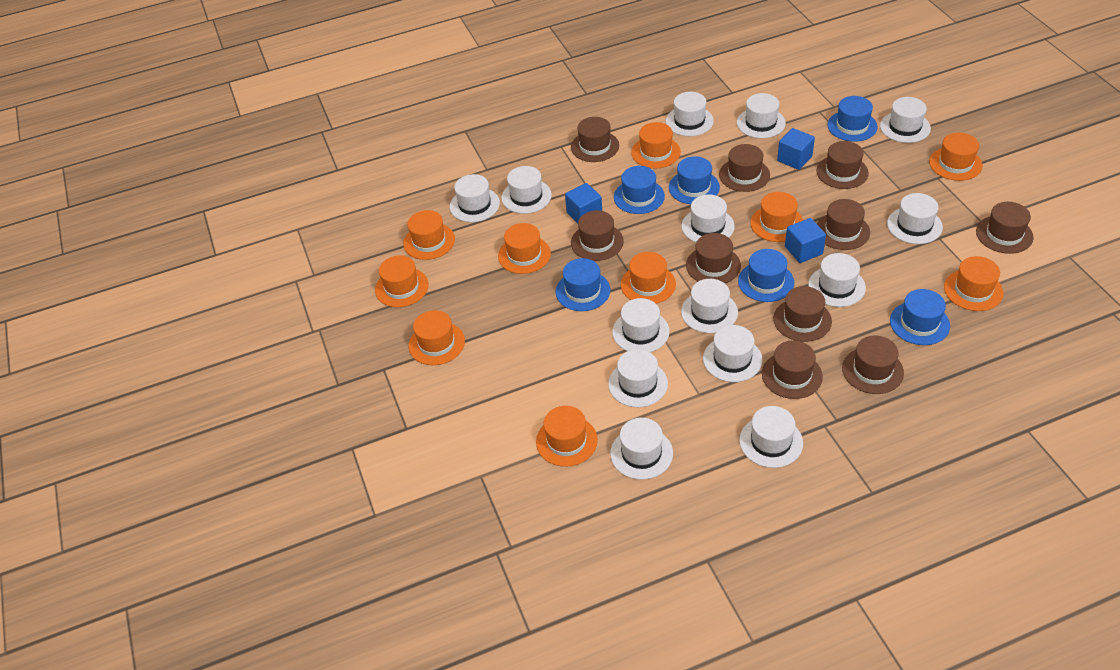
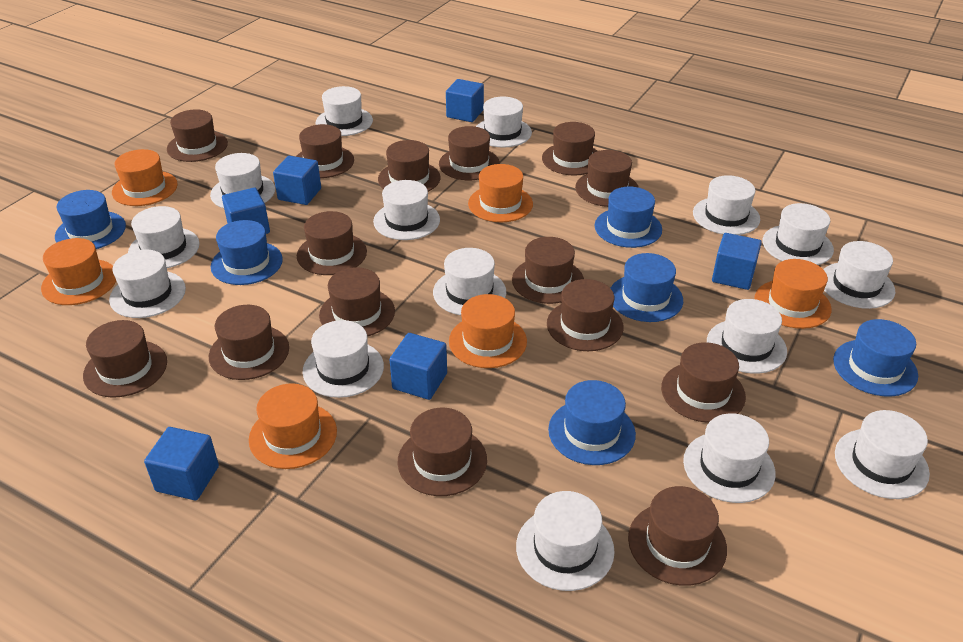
blue cube: 3 -> 6
brown hat: 10 -> 15
orange hat: 10 -> 6
white hat: 14 -> 15

